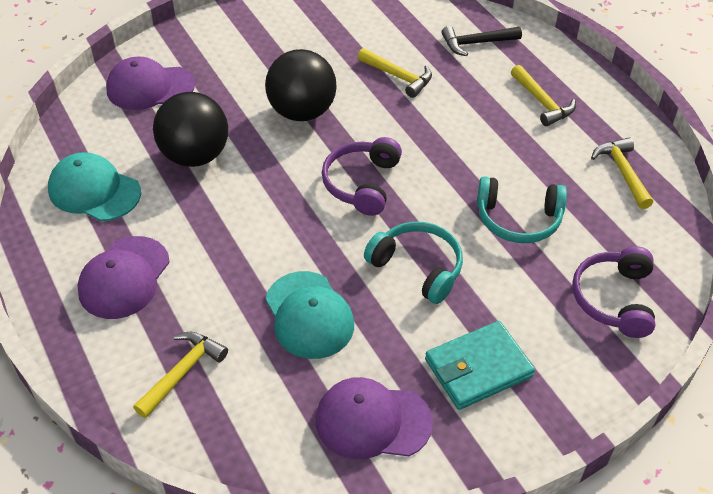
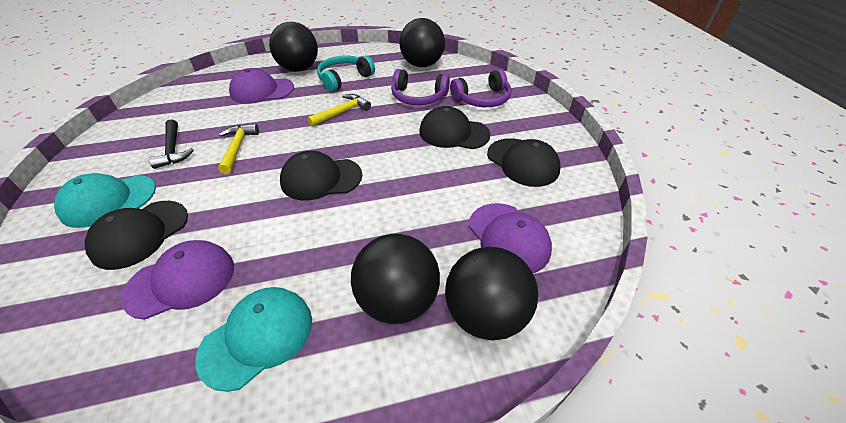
black ball: 2 -> 4
black cap: 0 -> 4
turquoise headphones: 2 -> 1
turquoise wallet: 1 -> 0
yellow hammer: 4 -> 2

